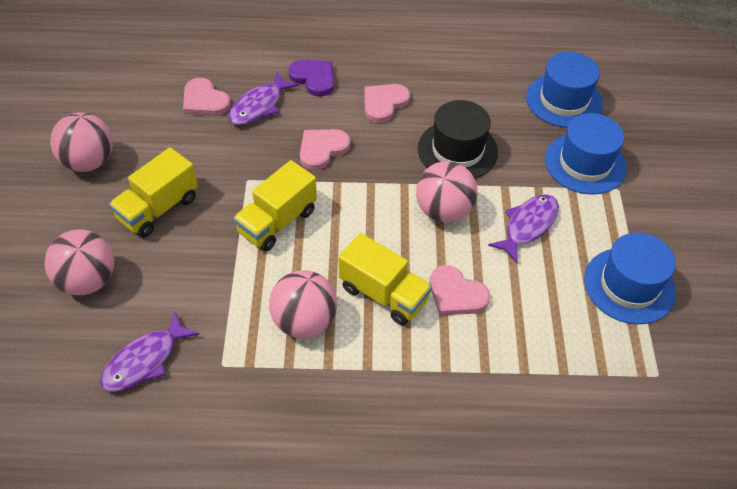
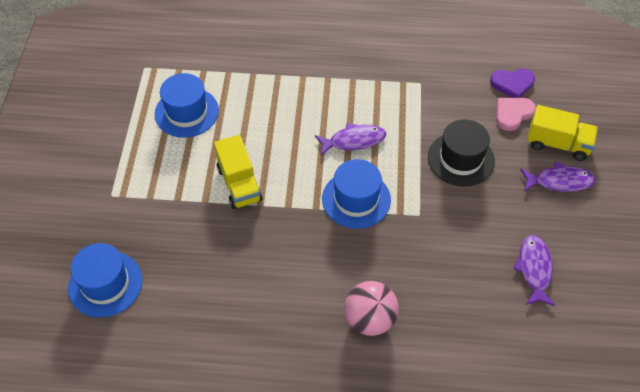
pink ball: 4 -> 1
pink heart: 4 -> 1
yellow truck: 3 -> 2

